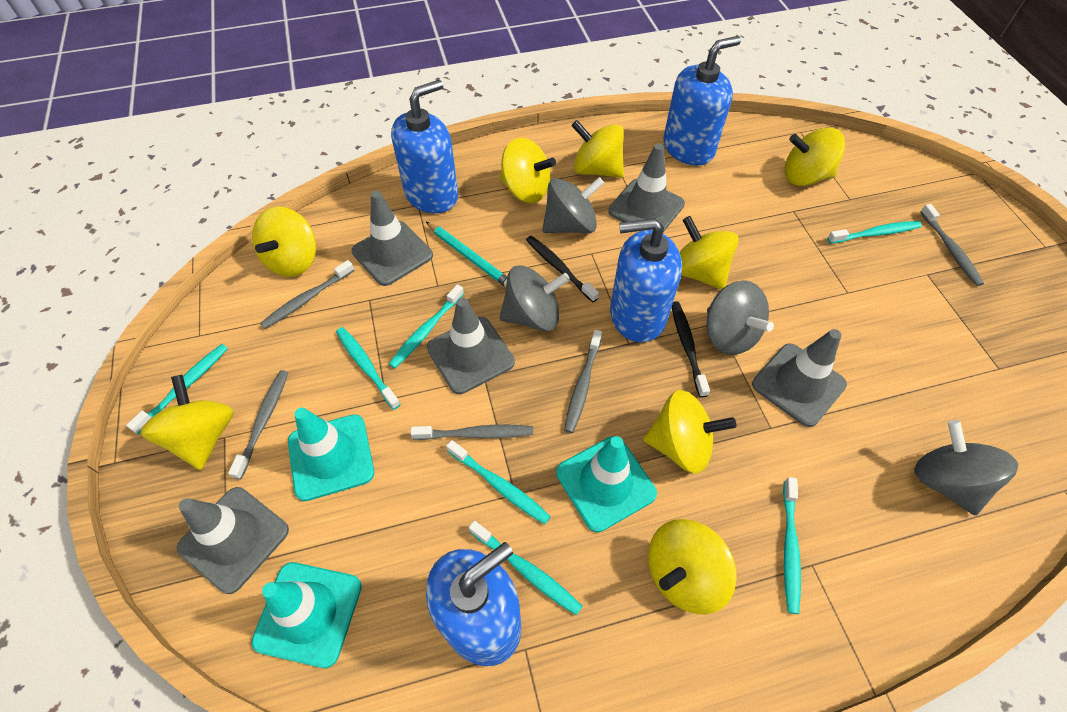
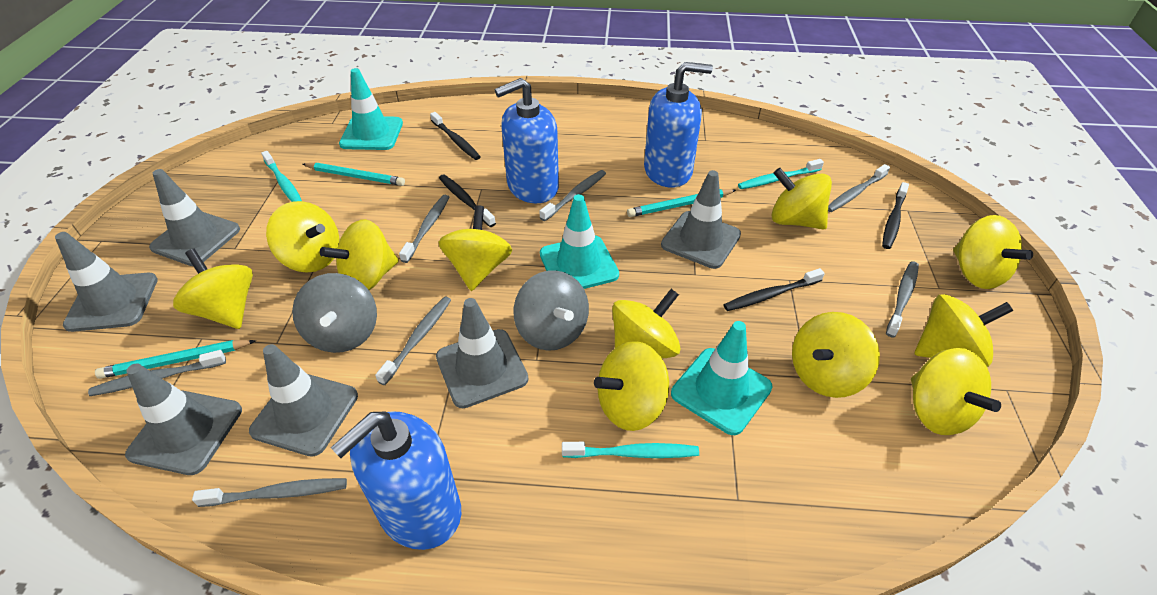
black toothbrush: 2 -> 4
blue soap dispenser: 4 -> 3
grey spinning top: 4 -> 2
grey toothbrush: 5 -> 7
grey traffic cone: 5 -> 6
turquoise pencil: 1 -> 3
turquoise toothbrush: 7 -> 3
yellow spinning top: 8 -> 11

